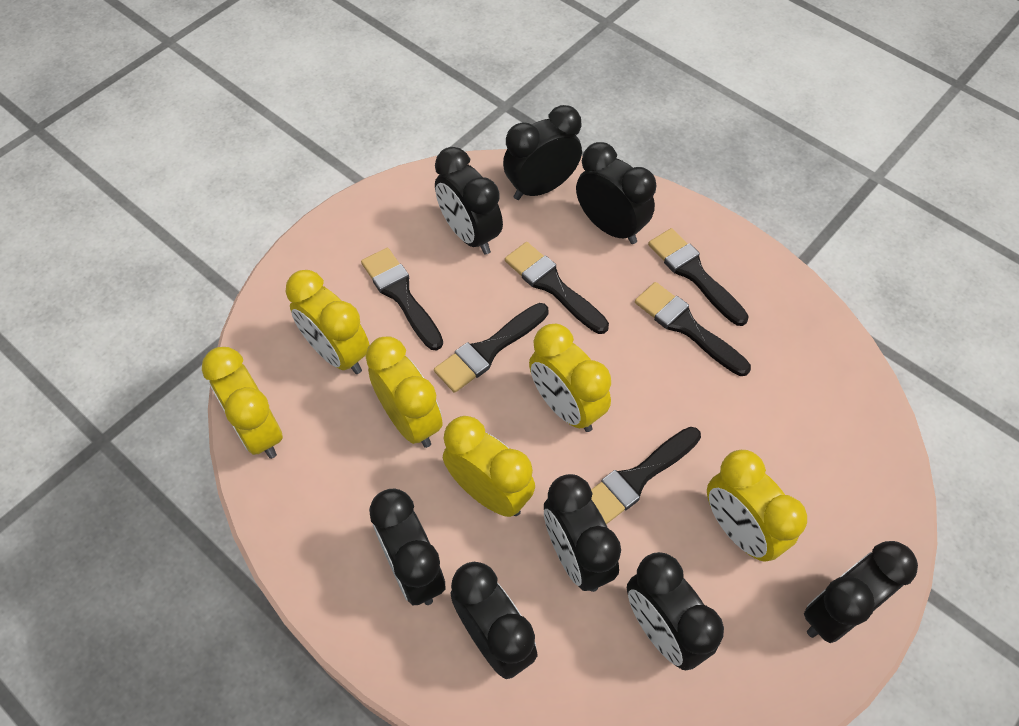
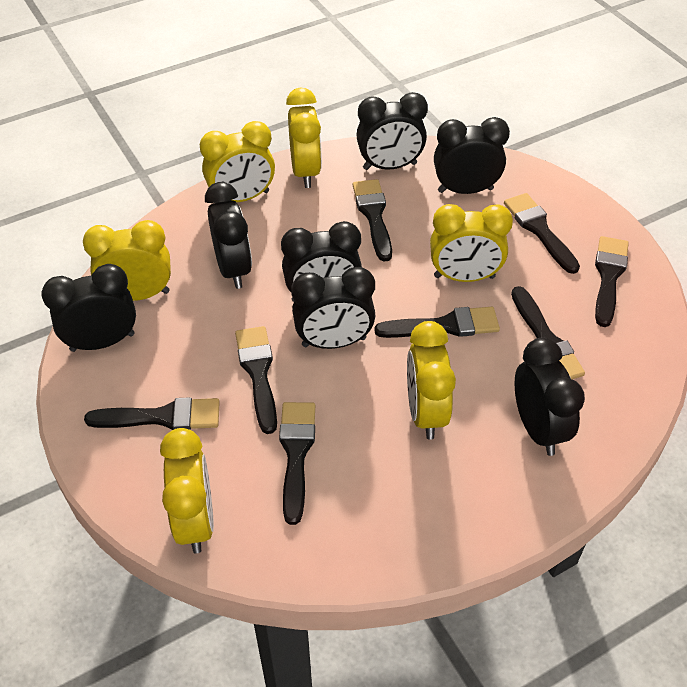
black brush: 6 -> 8
black clock: 8 -> 7

